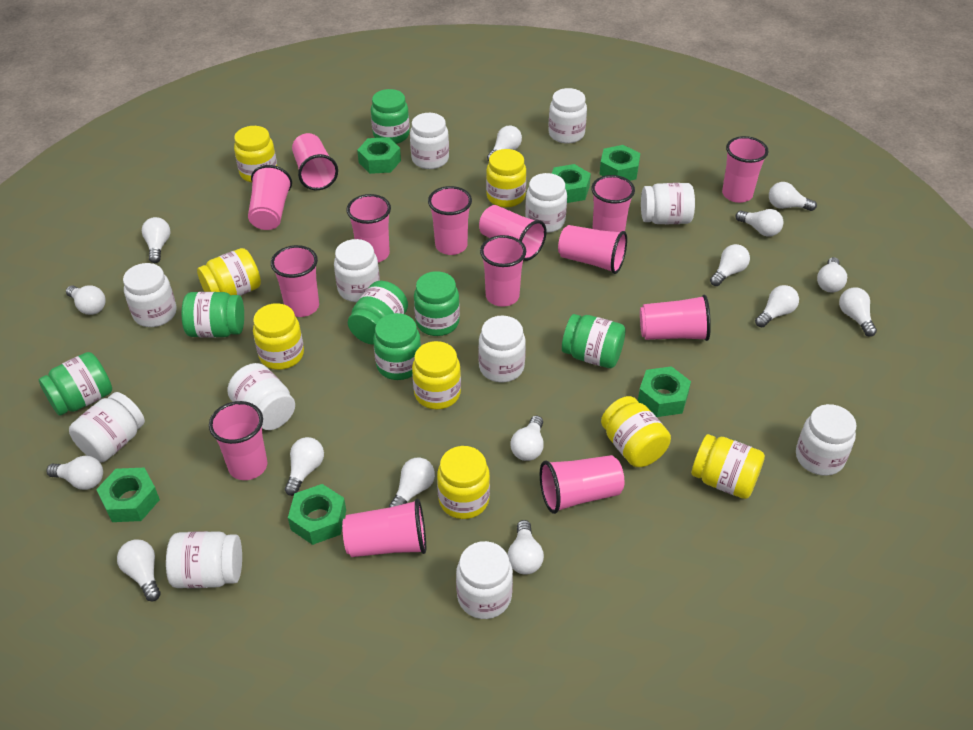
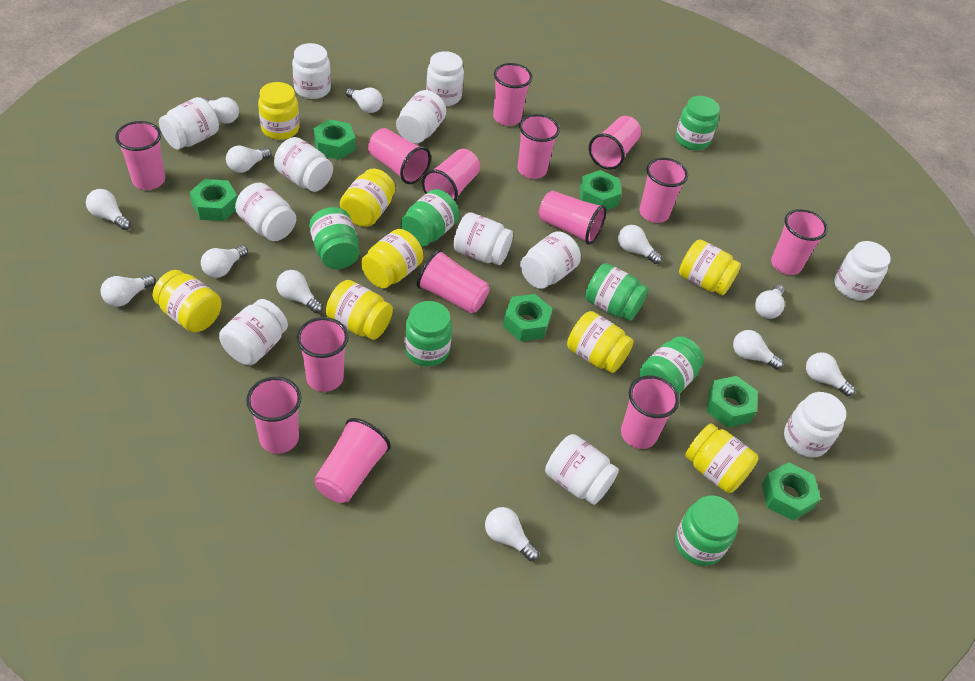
white light bulb: 15 -> 12

